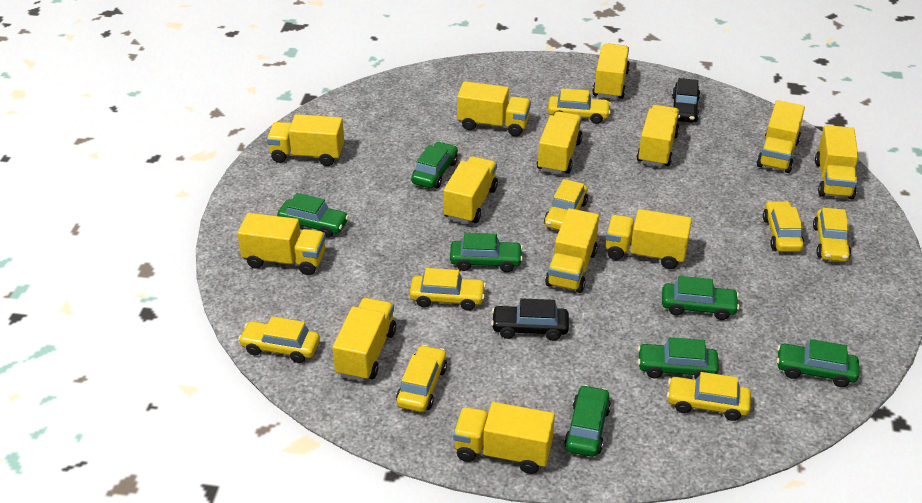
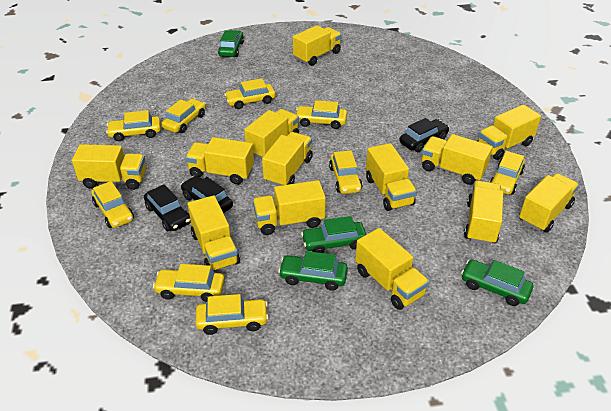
black car: 2 -> 3
green car: 7 -> 4
yellow car: 8 -> 9

